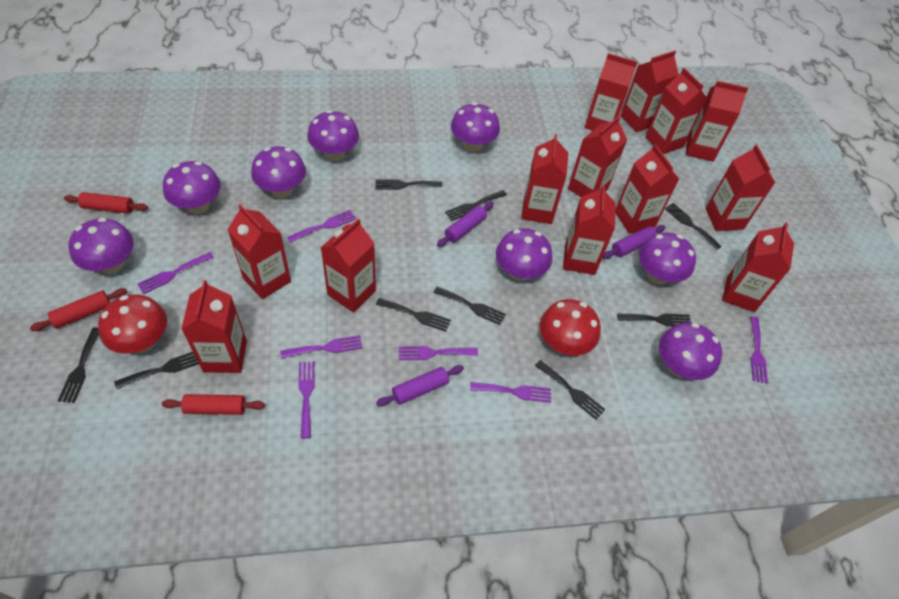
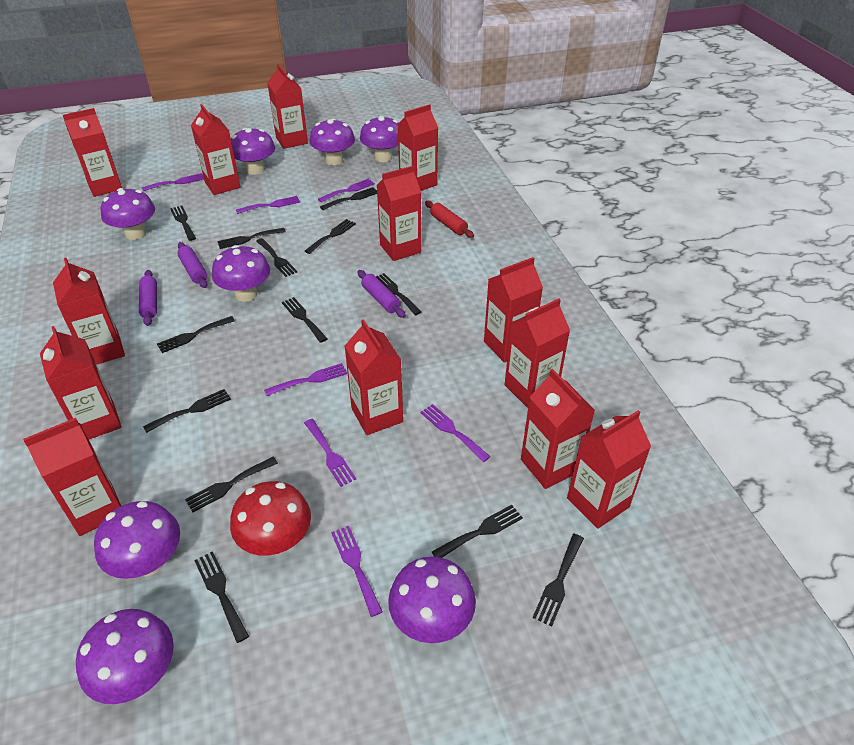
black fork: 9 -> 13
red mushroom: 2 -> 1
red rolling pin: 3 -> 1

